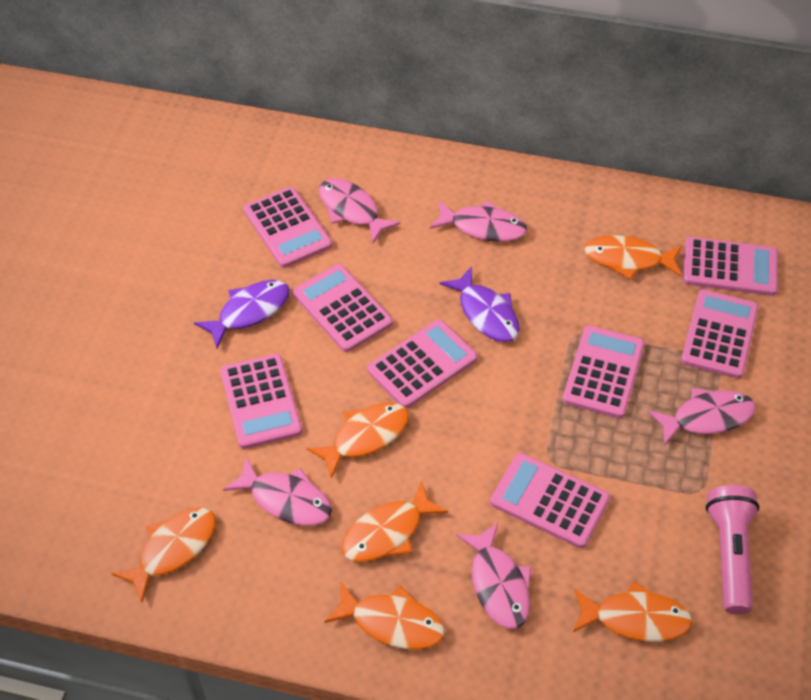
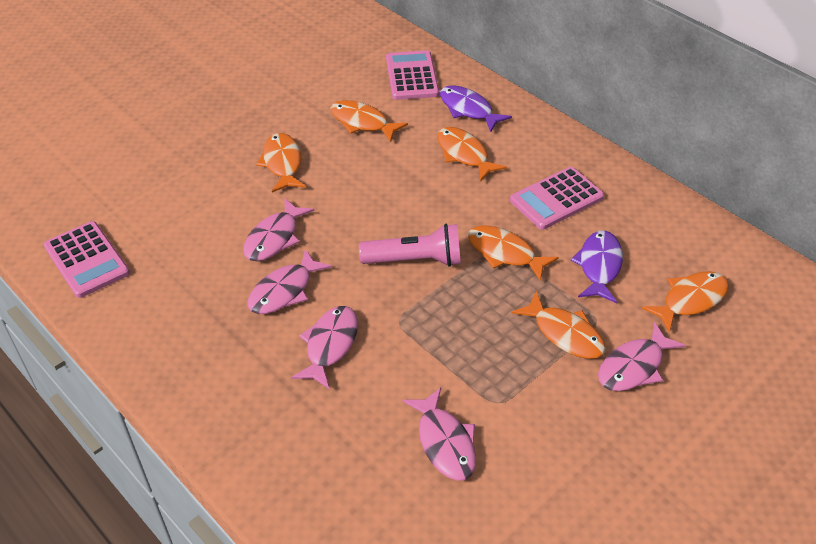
pink calculator: 8 -> 3

